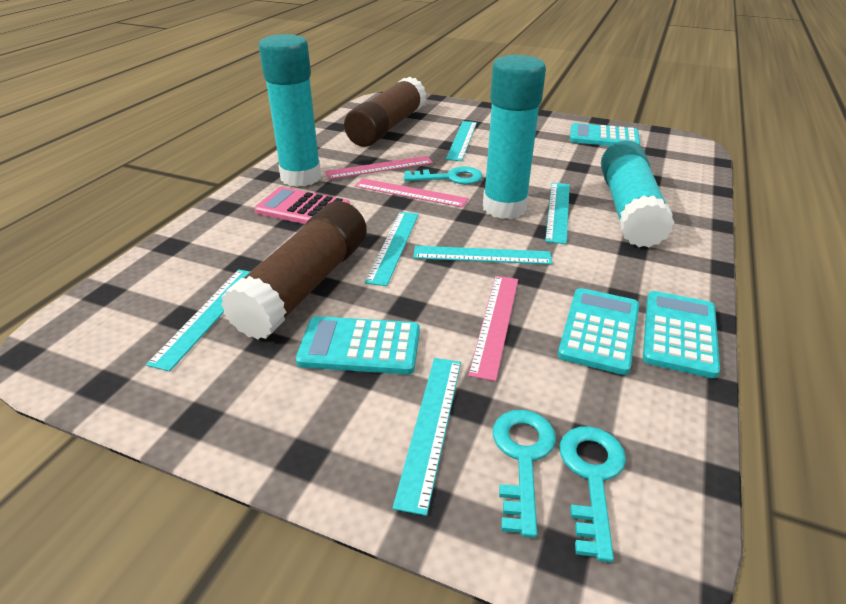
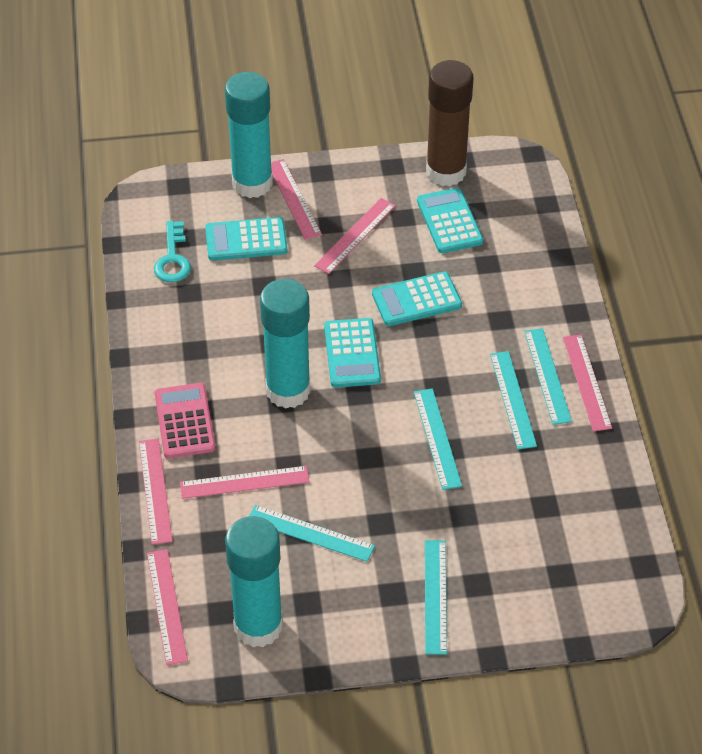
brown glue stick: 2 -> 1
pink ruler: 3 -> 6
turquoise key: 3 -> 1
turquoise ruler: 6 -> 5

